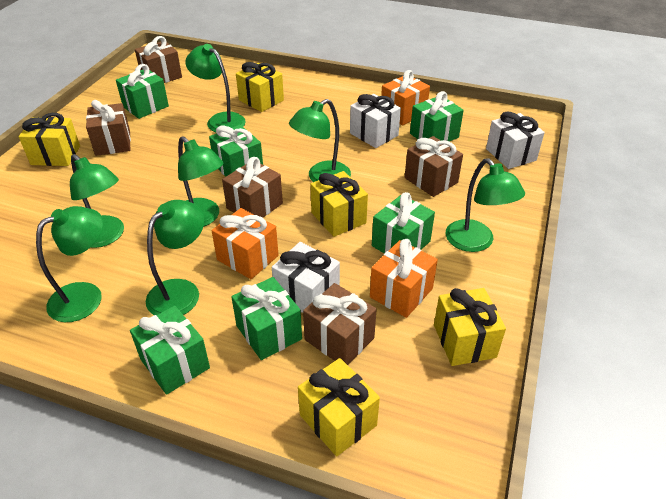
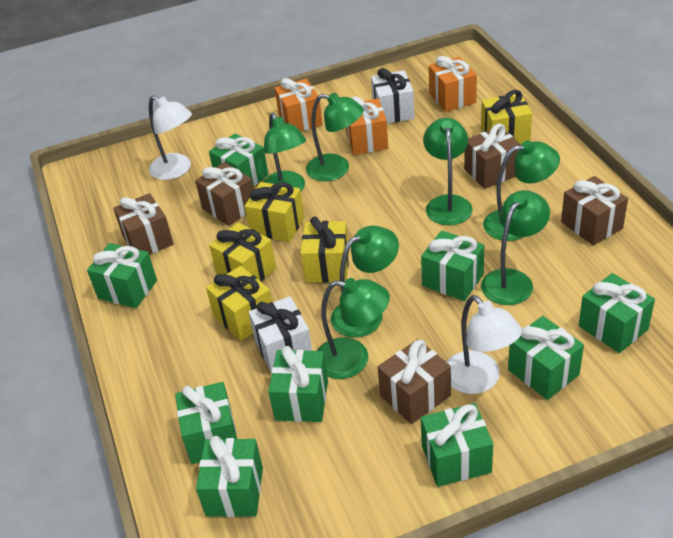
green gift: 6 -> 9
white gift: 3 -> 2
white lamp: 0 -> 2

